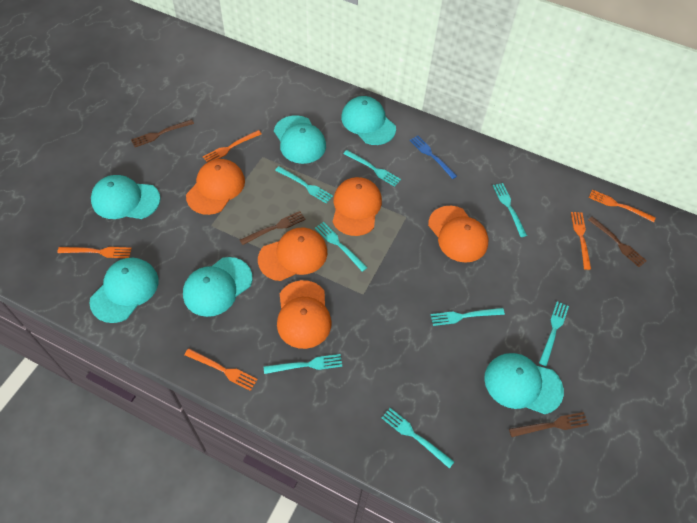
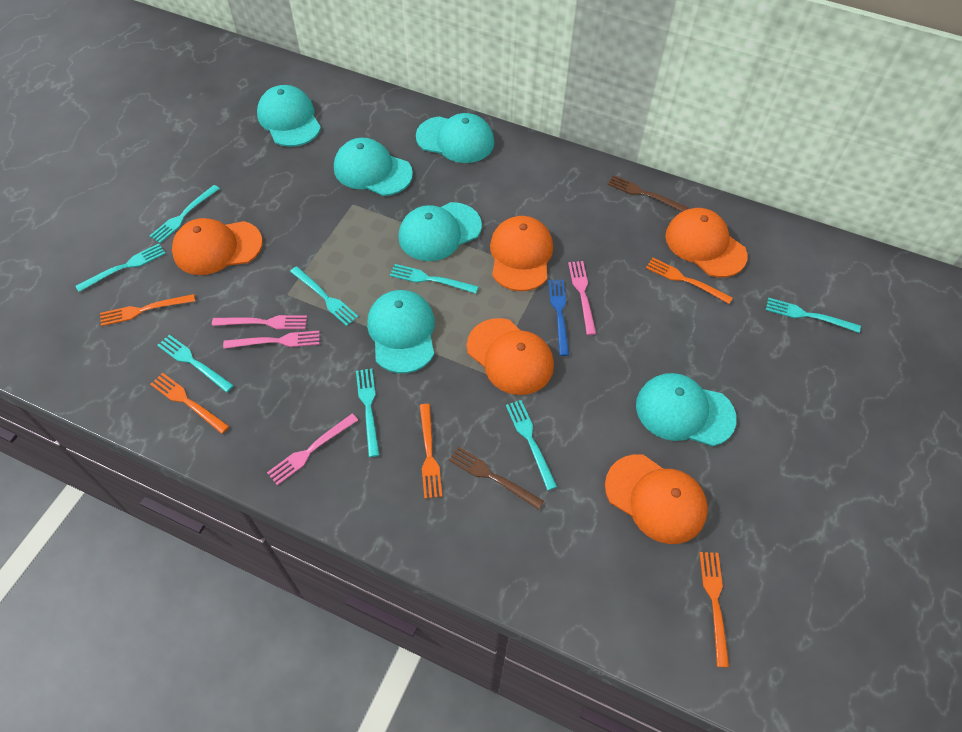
brown fork: 4 -> 2
pink fork: 0 -> 4

